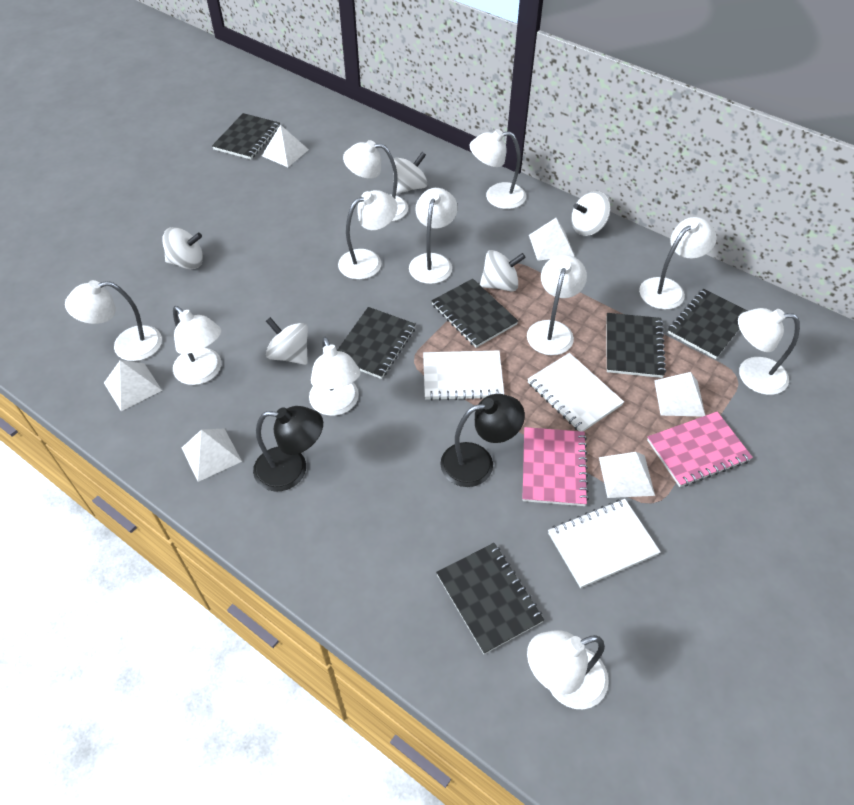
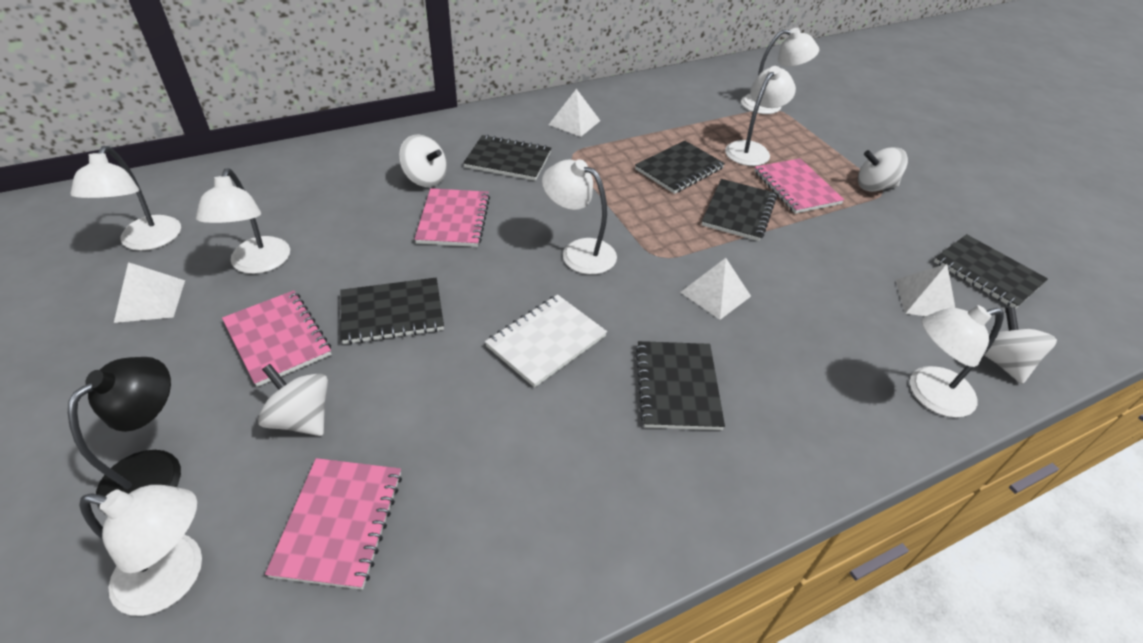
black lamp: 2 -> 1
pink notebook: 2 -> 4
white lamp: 11 -> 7
white notebook: 3 -> 1
white pyramid: 6 -> 4
white spinning top: 5 -> 4

